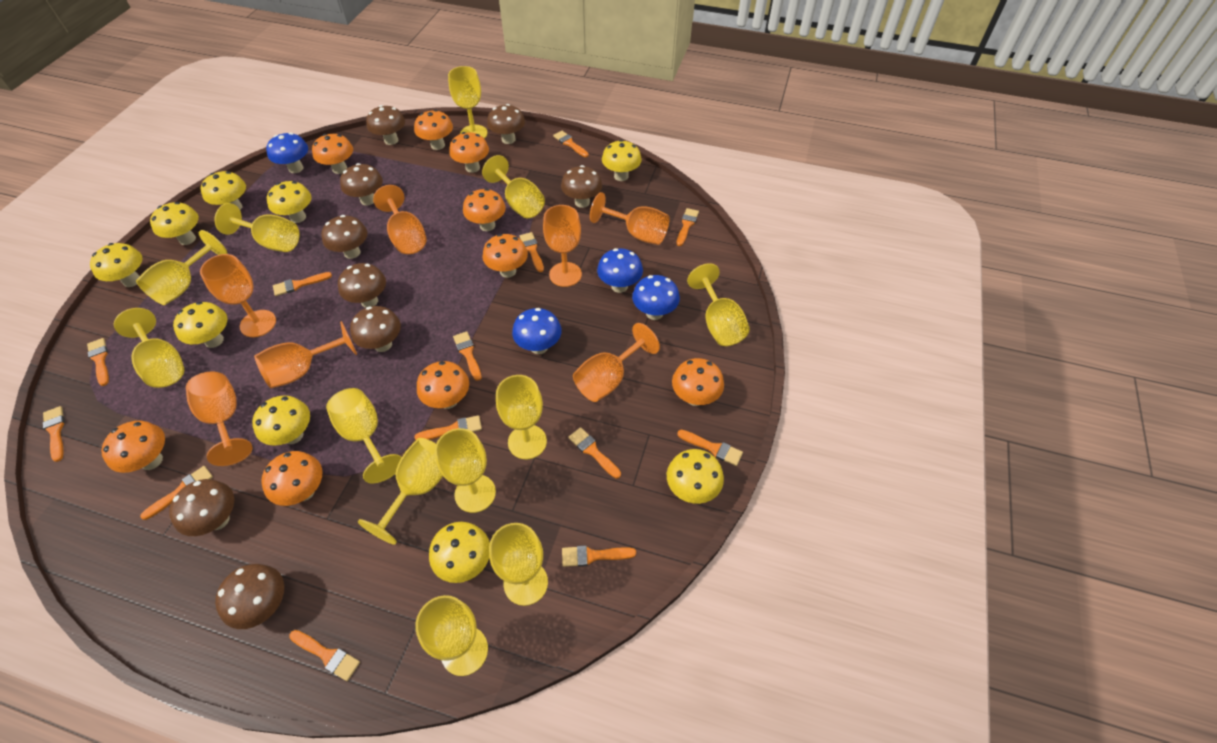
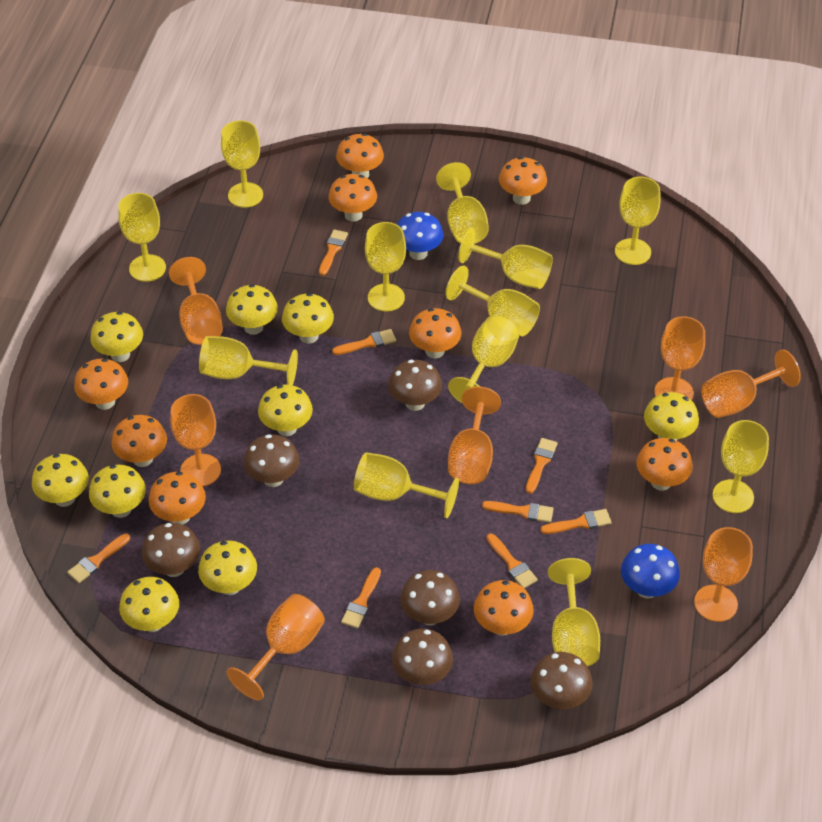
blue mushroom: 4 -> 2
brown mushroom: 9 -> 6
orange brush: 13 -> 8

